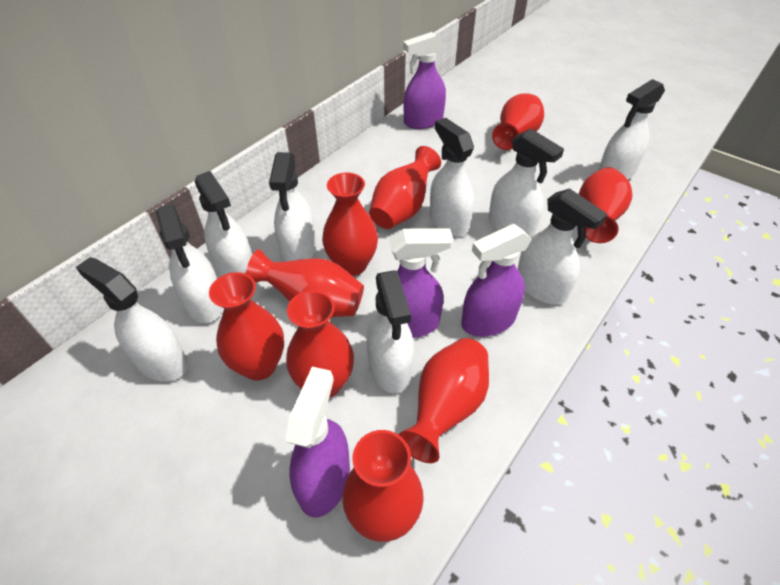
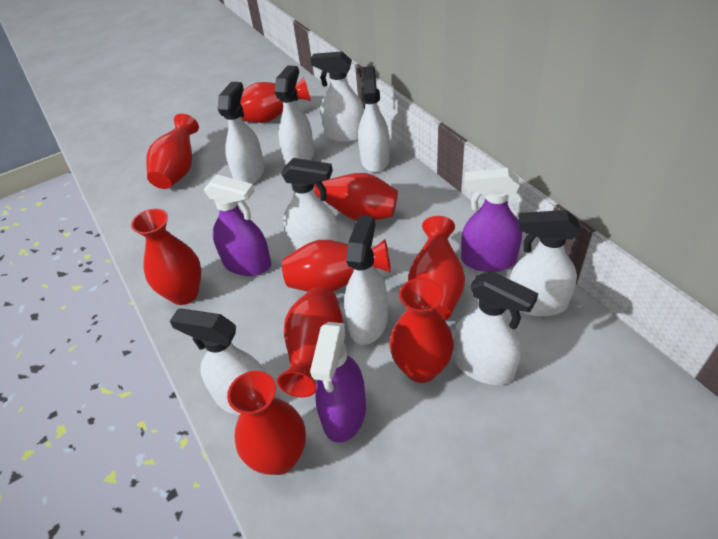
purple spray bottle: 4 -> 3

